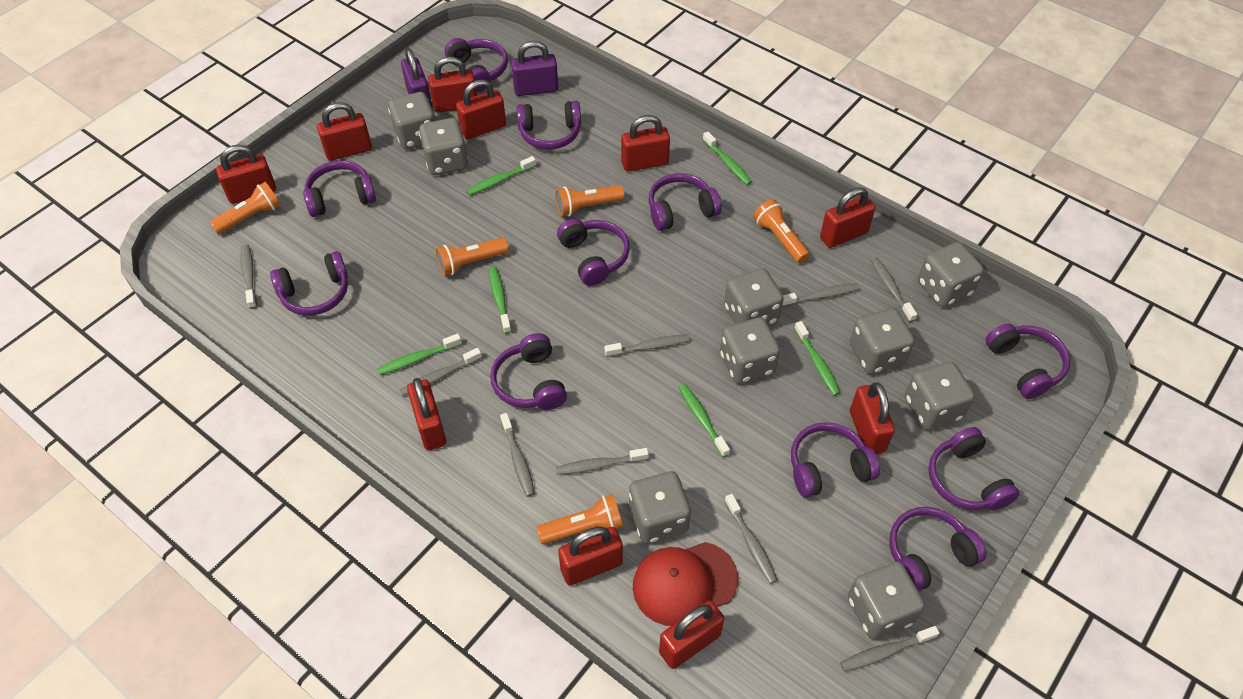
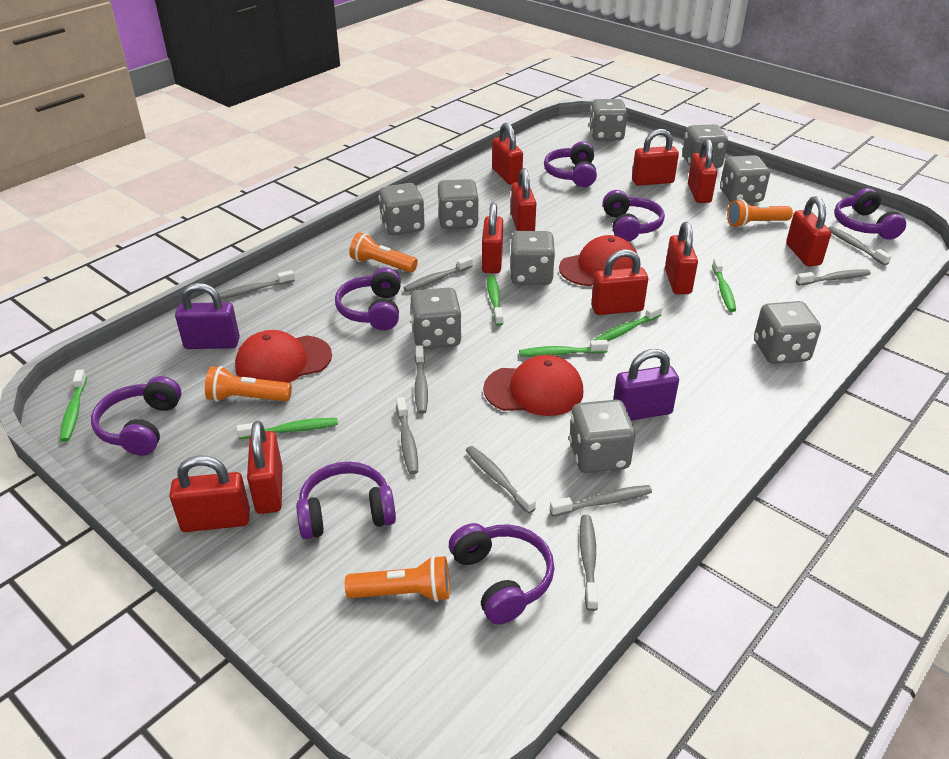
orange flashlight: 5 -> 4
purple headphones: 11 -> 7
red cap: 1 -> 3

